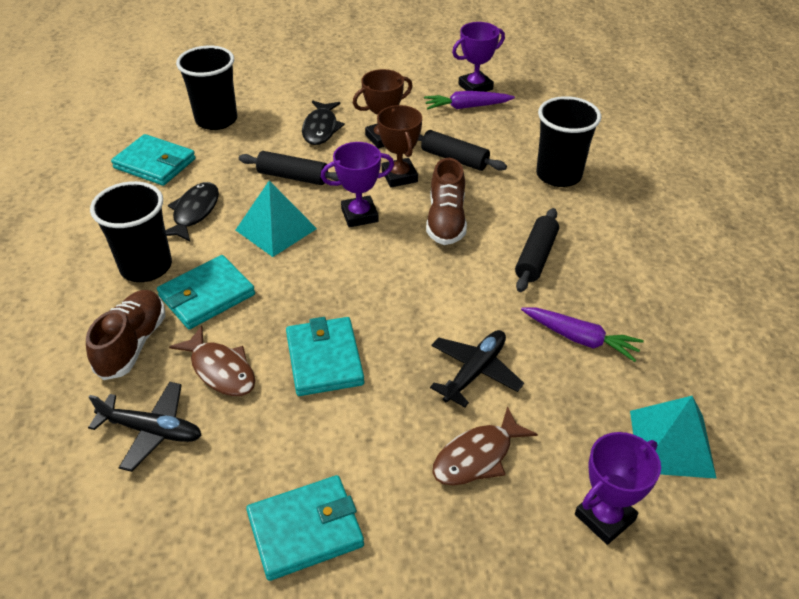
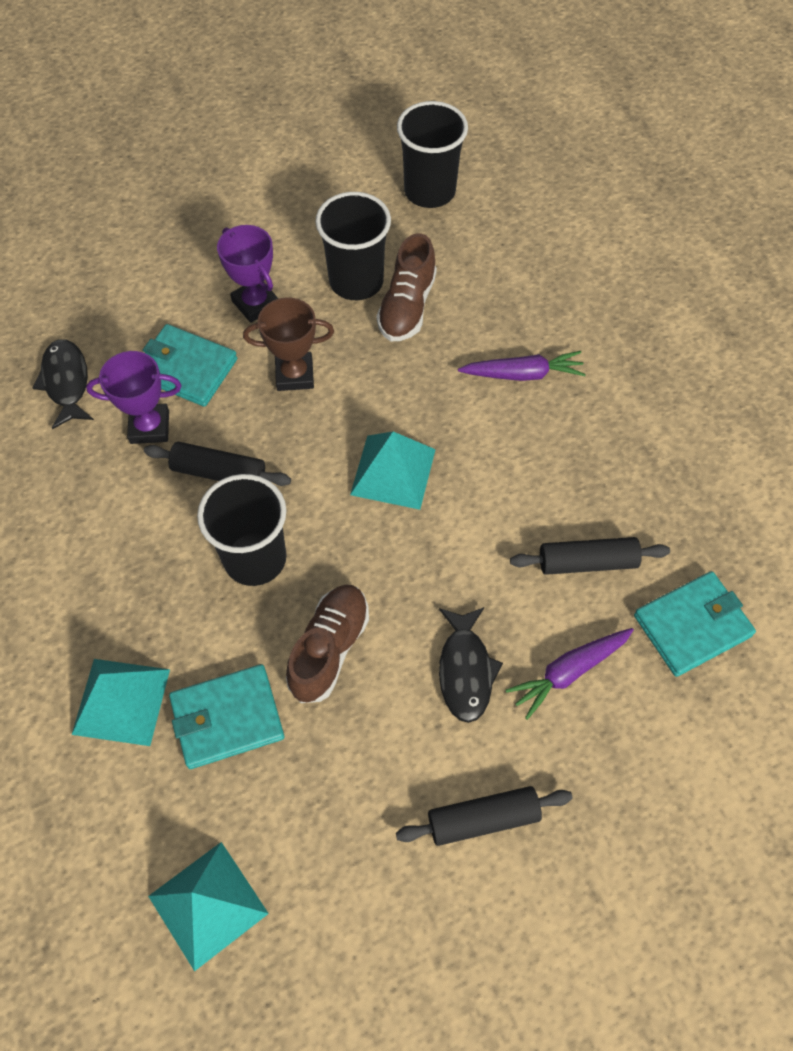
black plane: 2 -> 0
brown fish: 2 -> 0
brown trophy: 2 -> 1
purple trophy: 3 -> 2
turquoise pyramid: 2 -> 3
turquoise wallet: 4 -> 3

